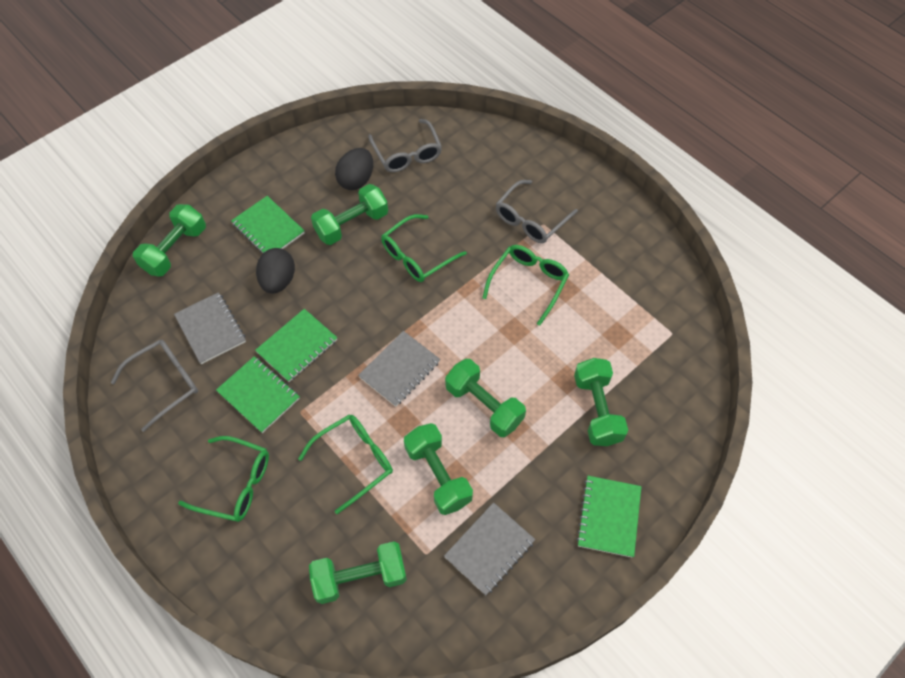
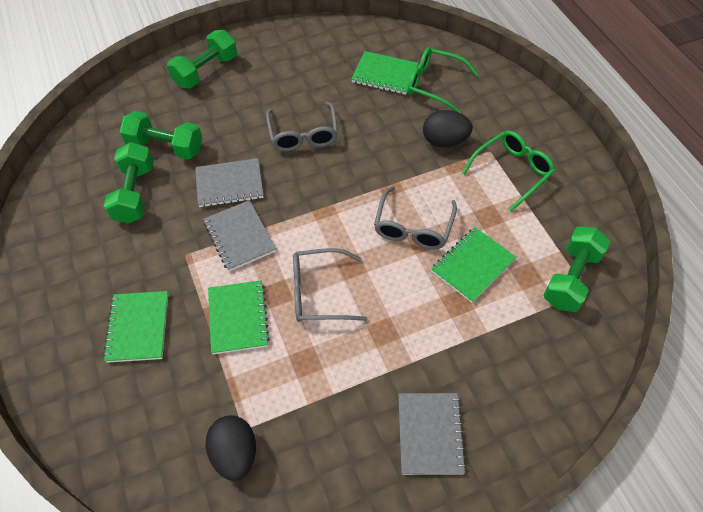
green dumbbell: 6 -> 4
green glasses: 4 -> 2

